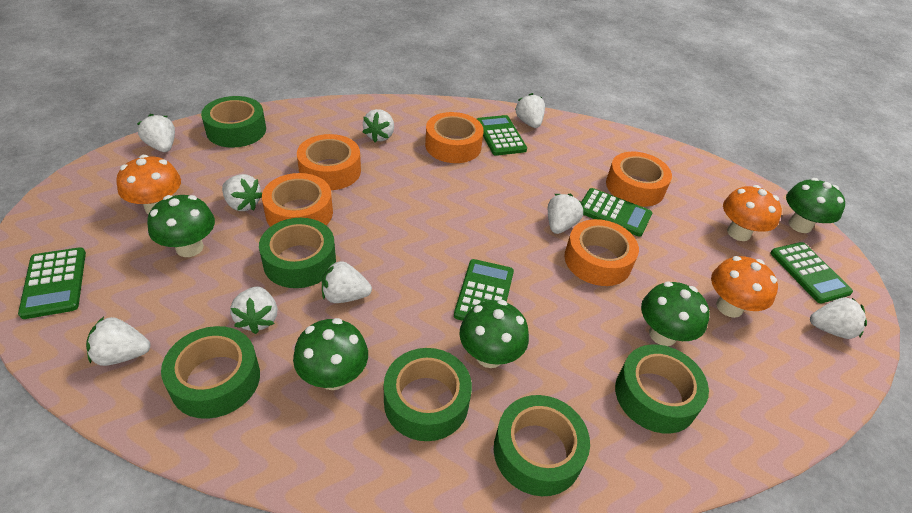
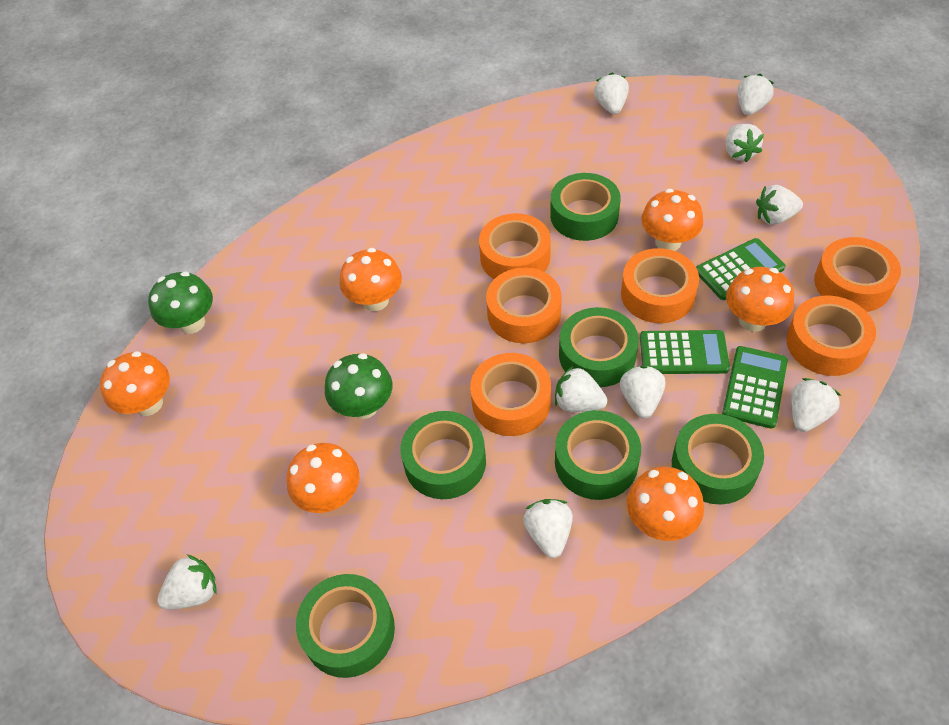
green calculator: 5 -> 3
green mushroom: 5 -> 2
orange mushroom: 3 -> 6
orange tape: 5 -> 6

